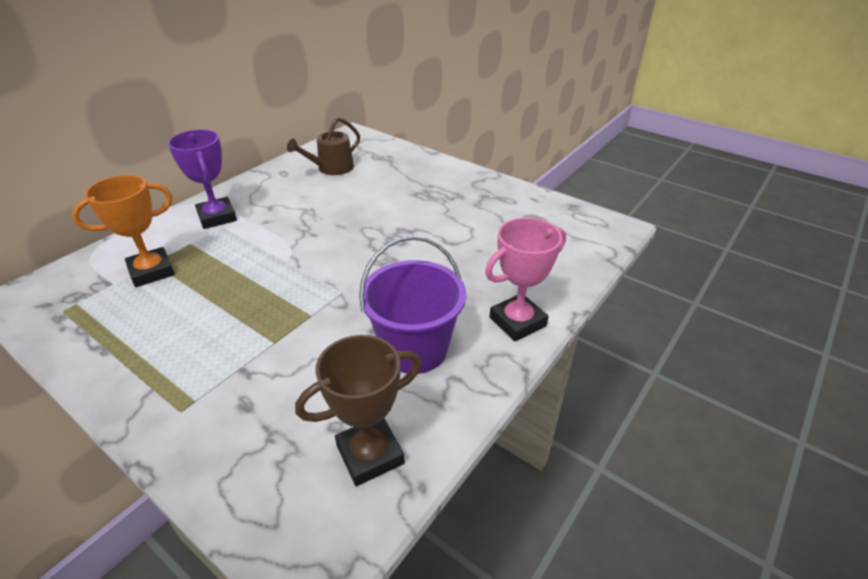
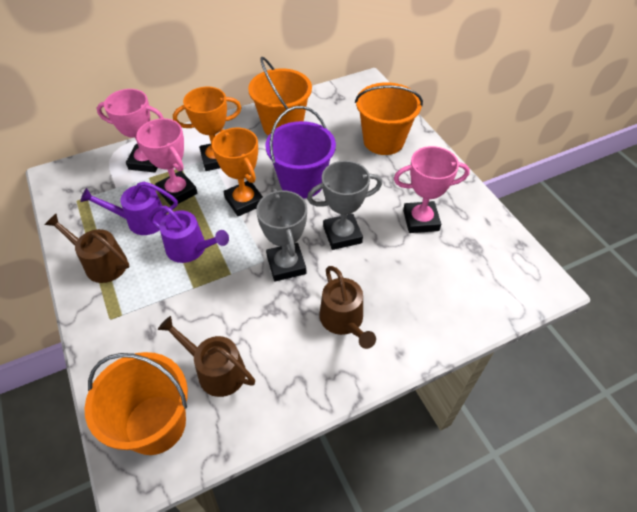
brown trophy: 1 -> 0
brown watering can: 1 -> 3
grey trophy: 0 -> 2
orange bucket: 0 -> 3
orange trophy: 1 -> 2
pink trophy: 1 -> 3
purple trophy: 1 -> 0
purple watering can: 0 -> 2

